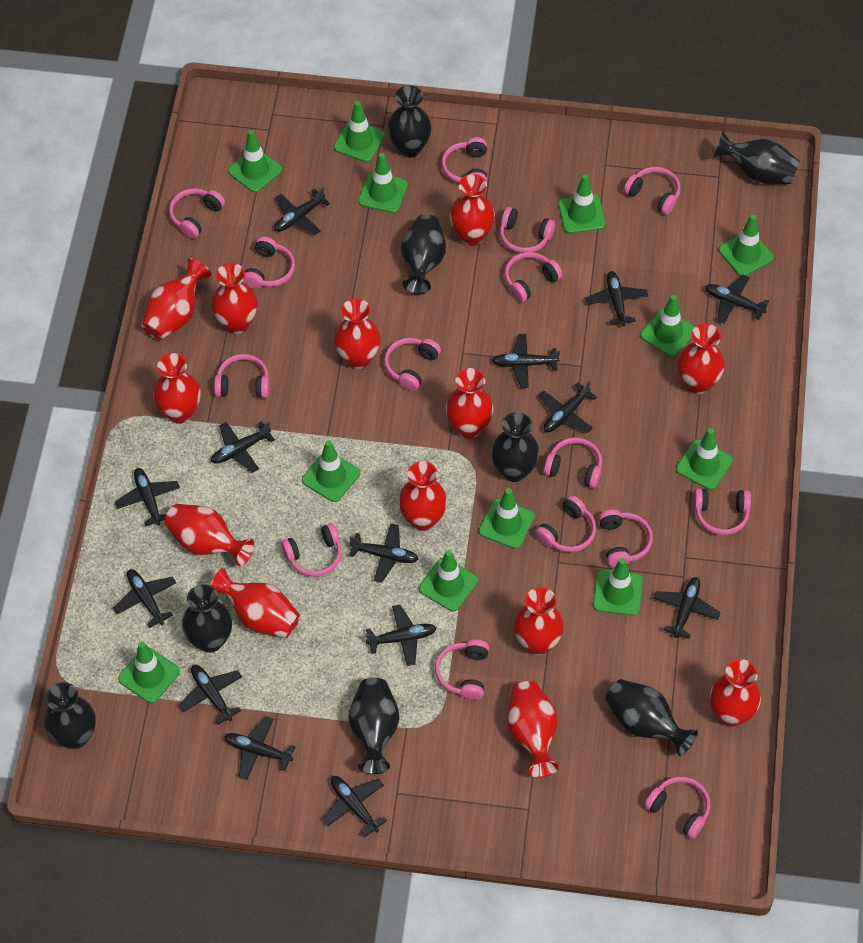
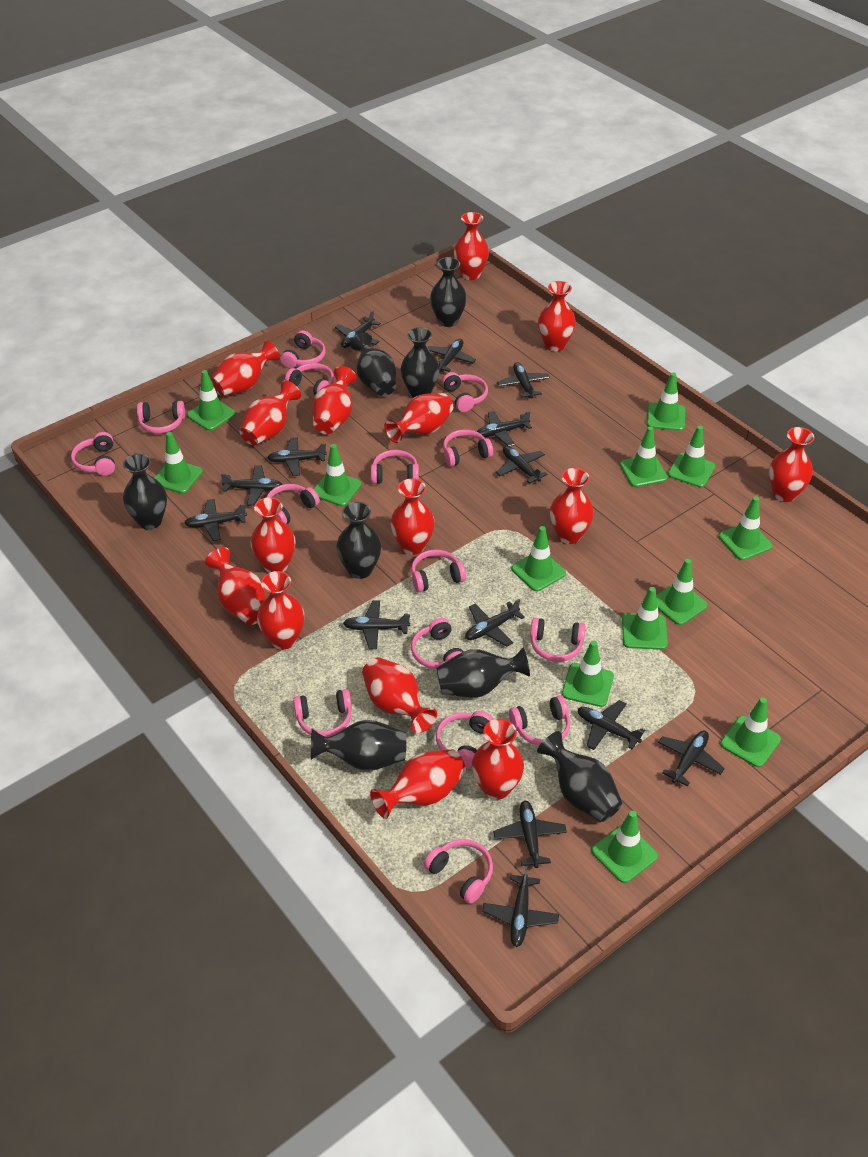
green traffic cone: 12 -> 13
red vase: 13 -> 15

